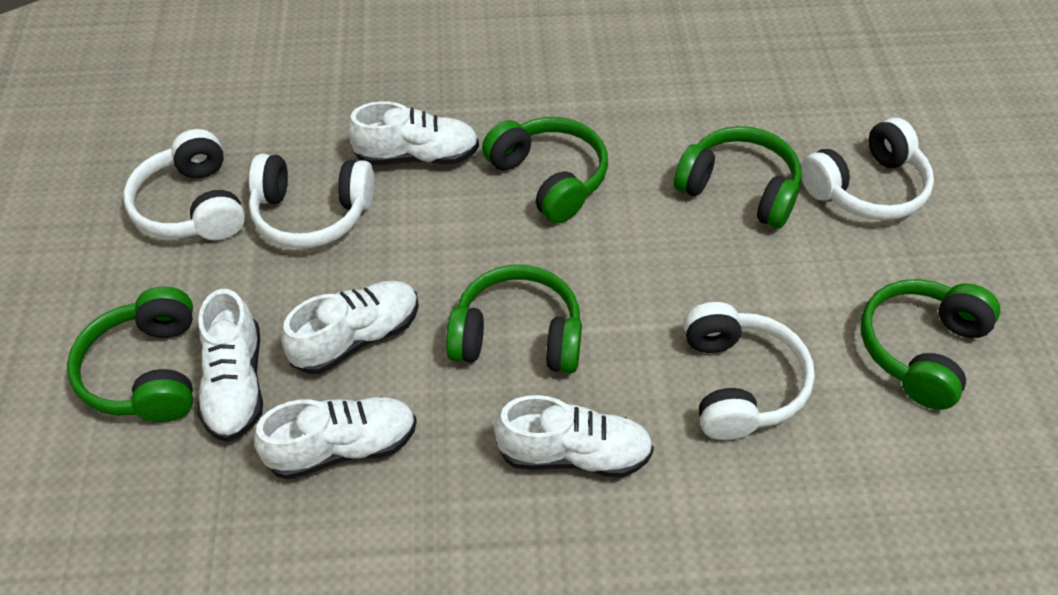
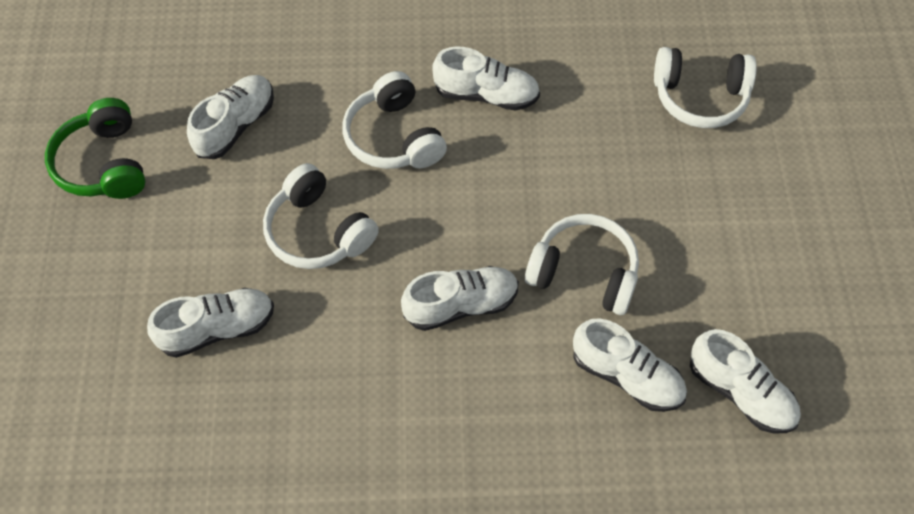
green headphones: 5 -> 1
white shoe: 5 -> 6

